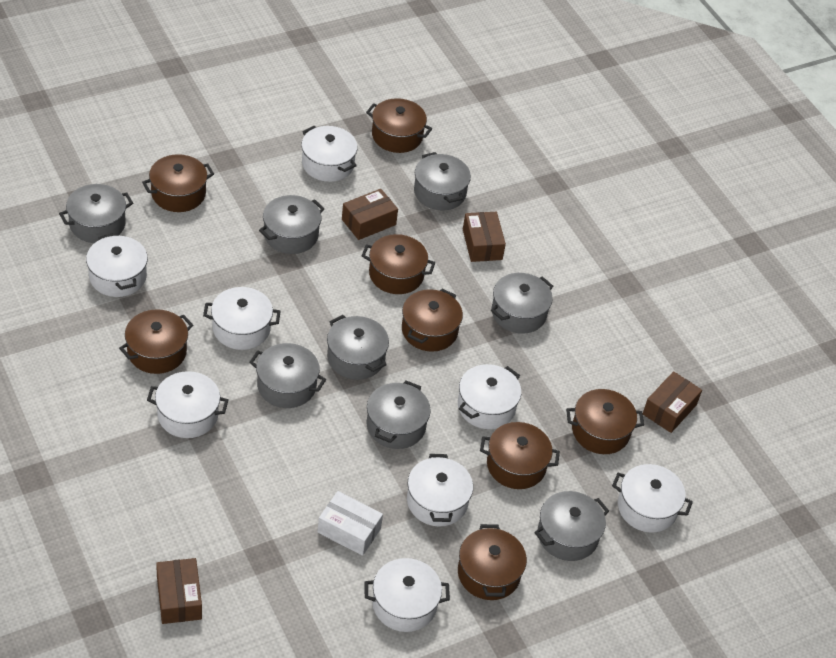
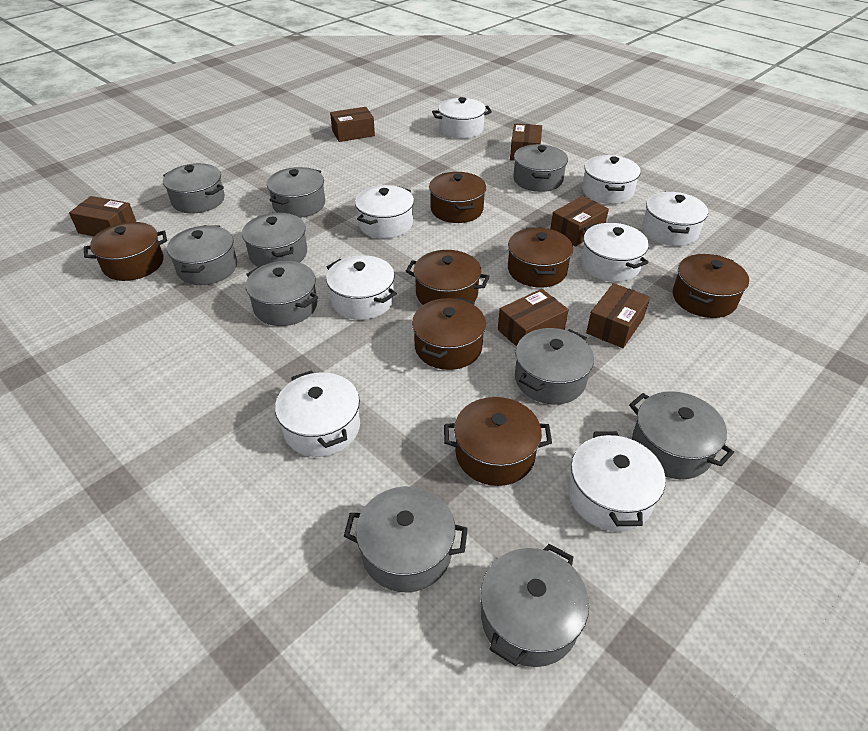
brown box: 4 -> 6
brown pot: 8 -> 7
grey pot: 8 -> 10
white box: 1 -> 0

